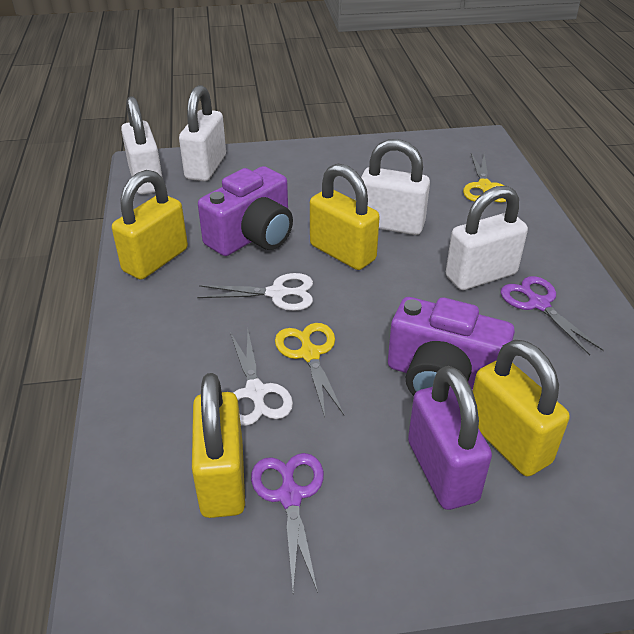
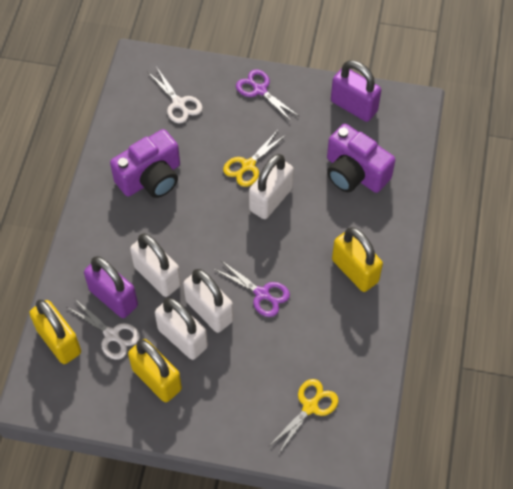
purple padlock: 1 -> 2
yellow padlock: 4 -> 3

